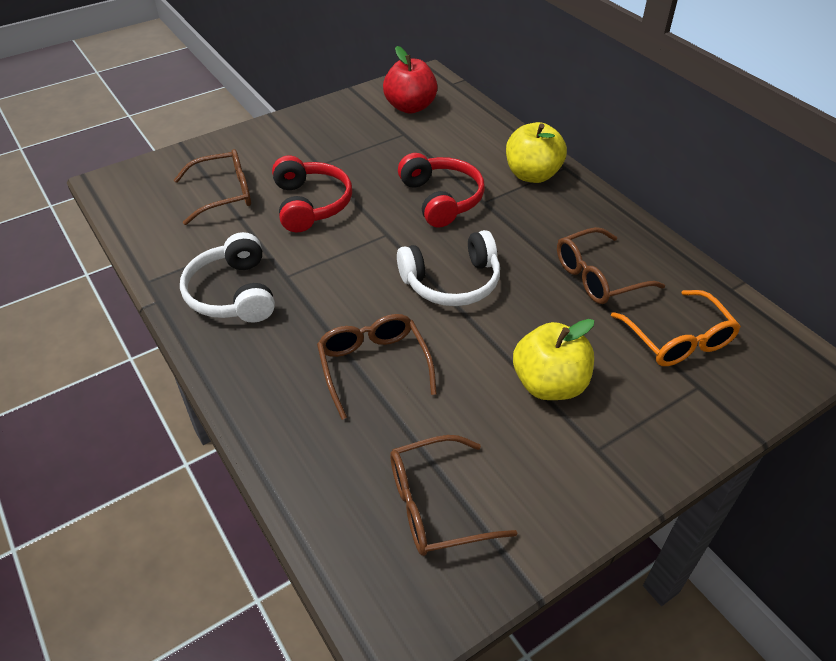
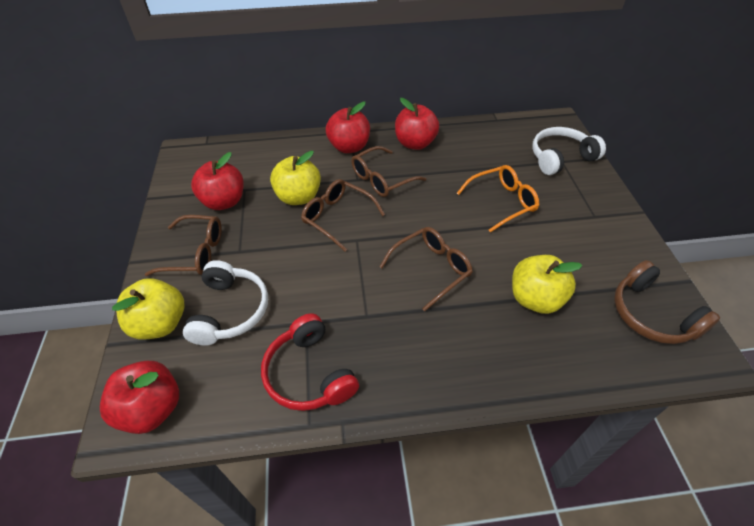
brown headphones: 0 -> 1
red apple: 1 -> 4
red headphones: 2 -> 1
yellow apple: 2 -> 3

